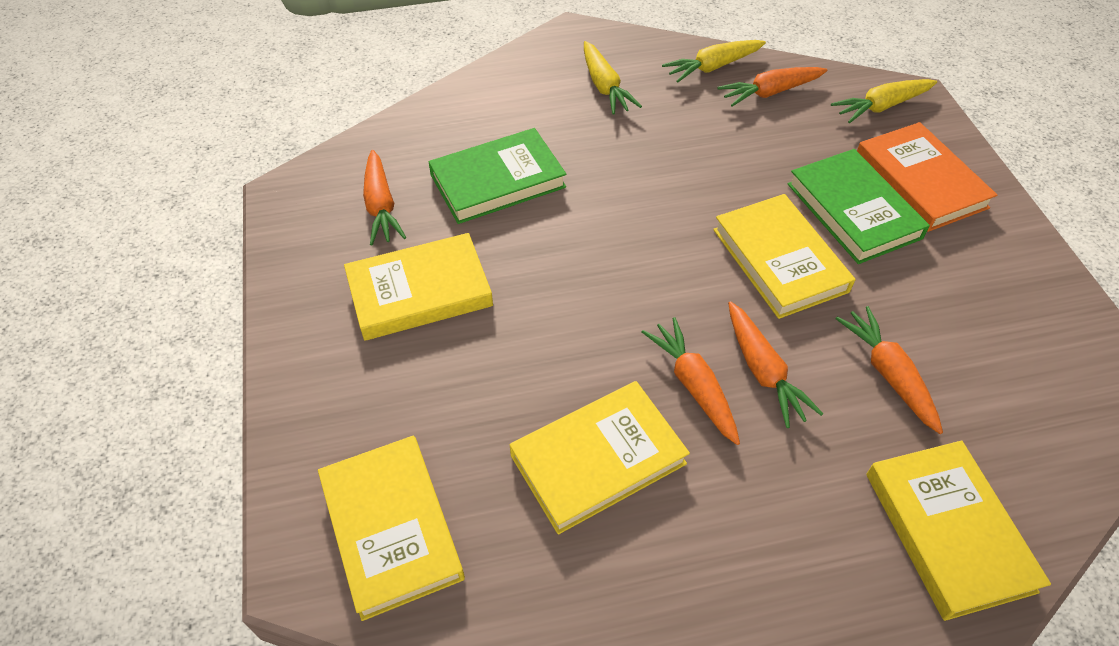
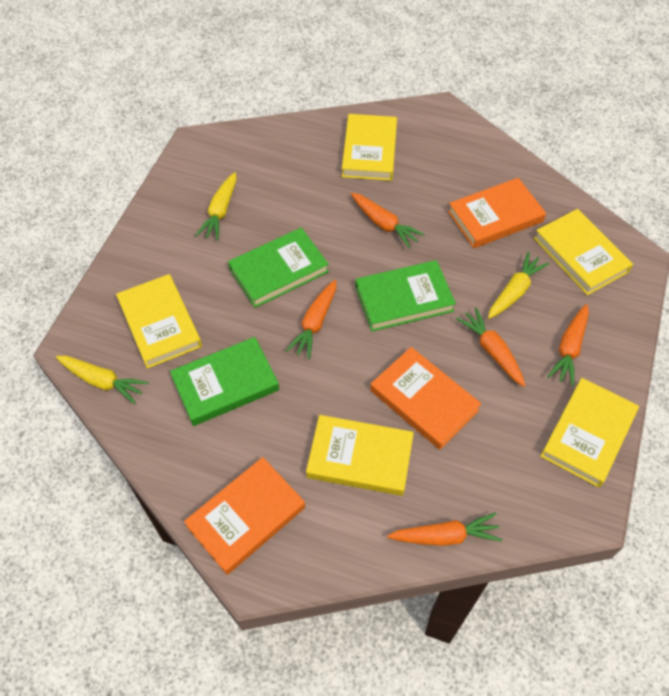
green book: 2 -> 3
orange book: 1 -> 3

